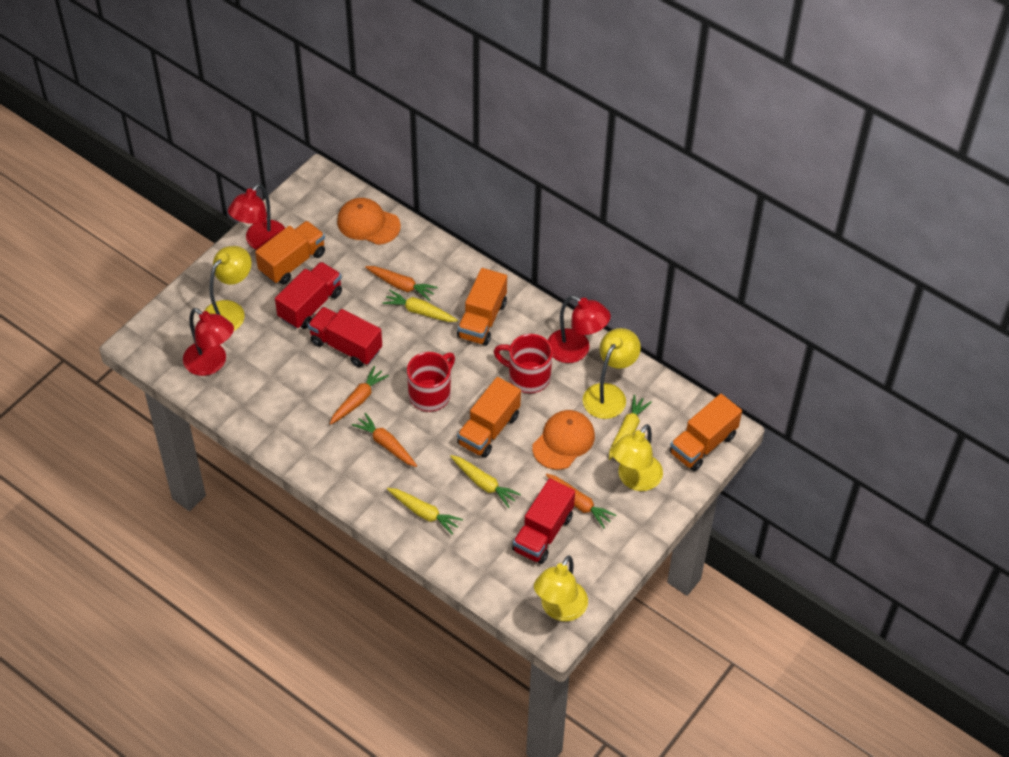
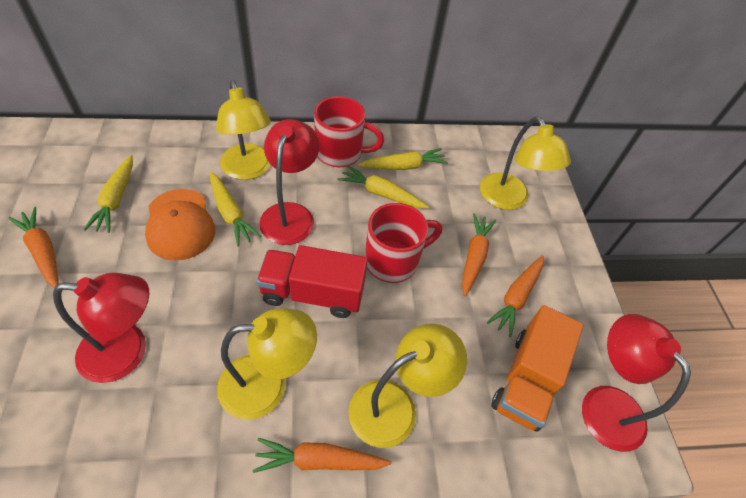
orange cap: 2 -> 1
orange truck: 4 -> 1
red truck: 3 -> 1

